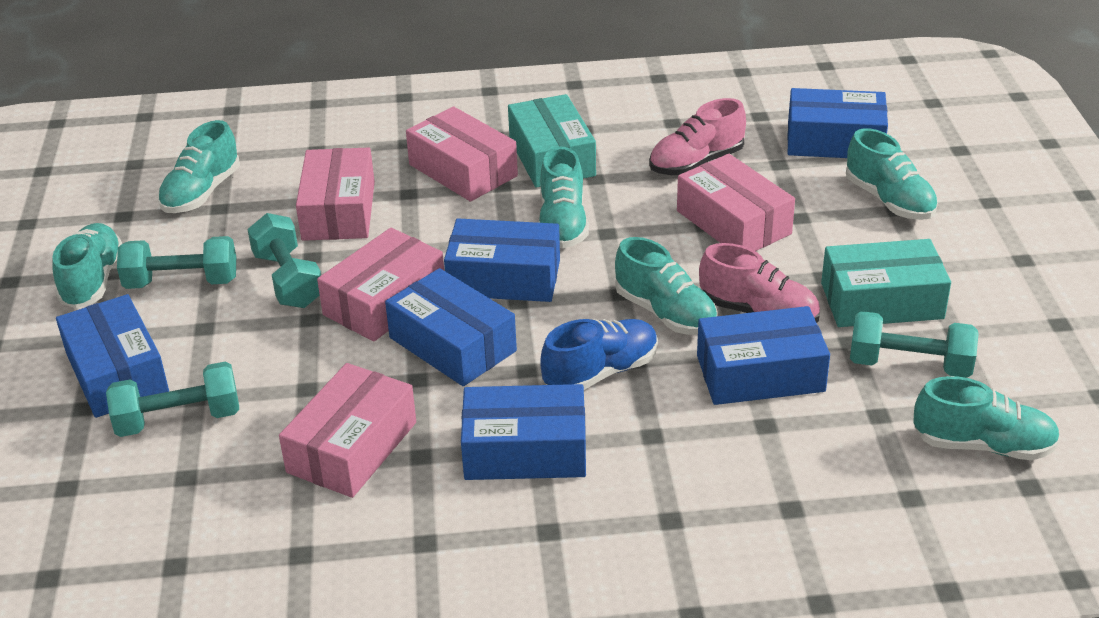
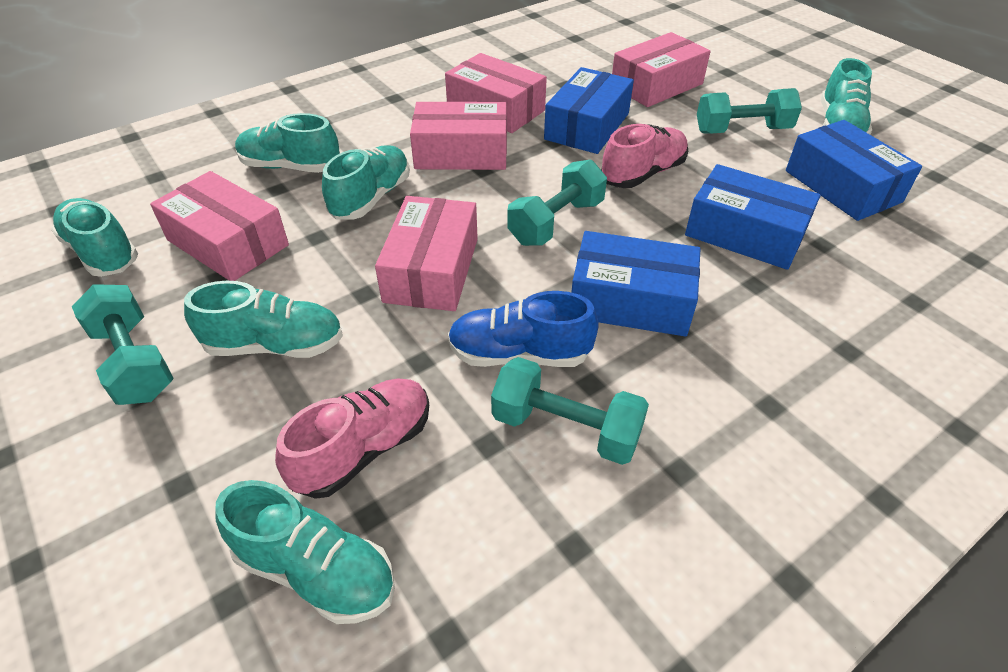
blue box: 6 -> 4
turquoise box: 2 -> 0

